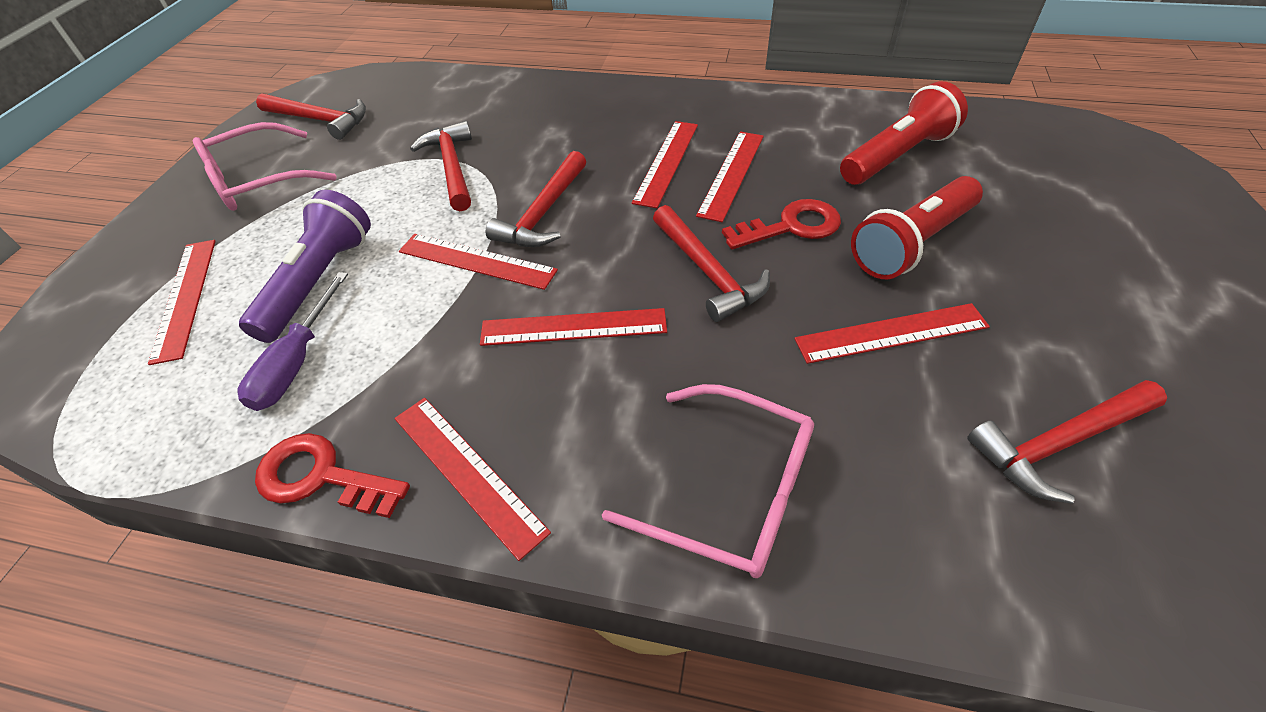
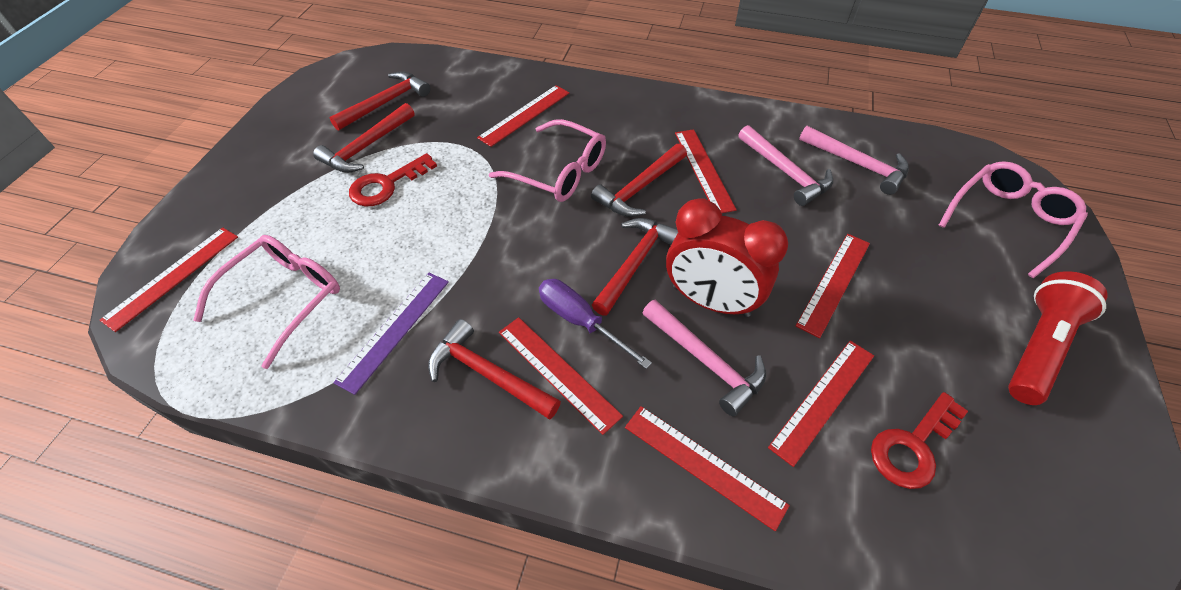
pink glasses: 2 -> 3
pink hammer: 0 -> 3
purple flashlight: 1 -> 0
purple ruler: 0 -> 1
red clock: 0 -> 1
red flashlight: 2 -> 1

